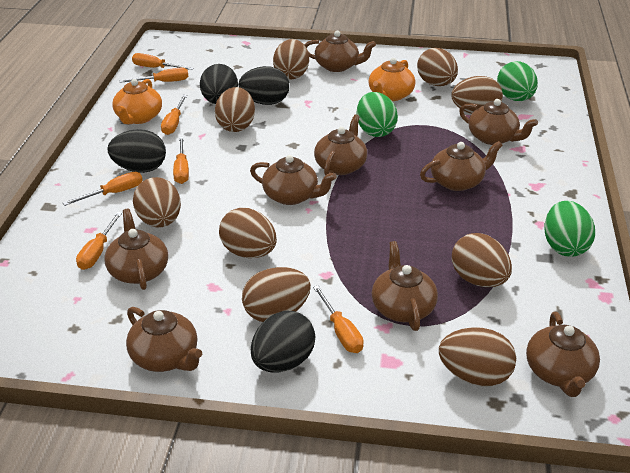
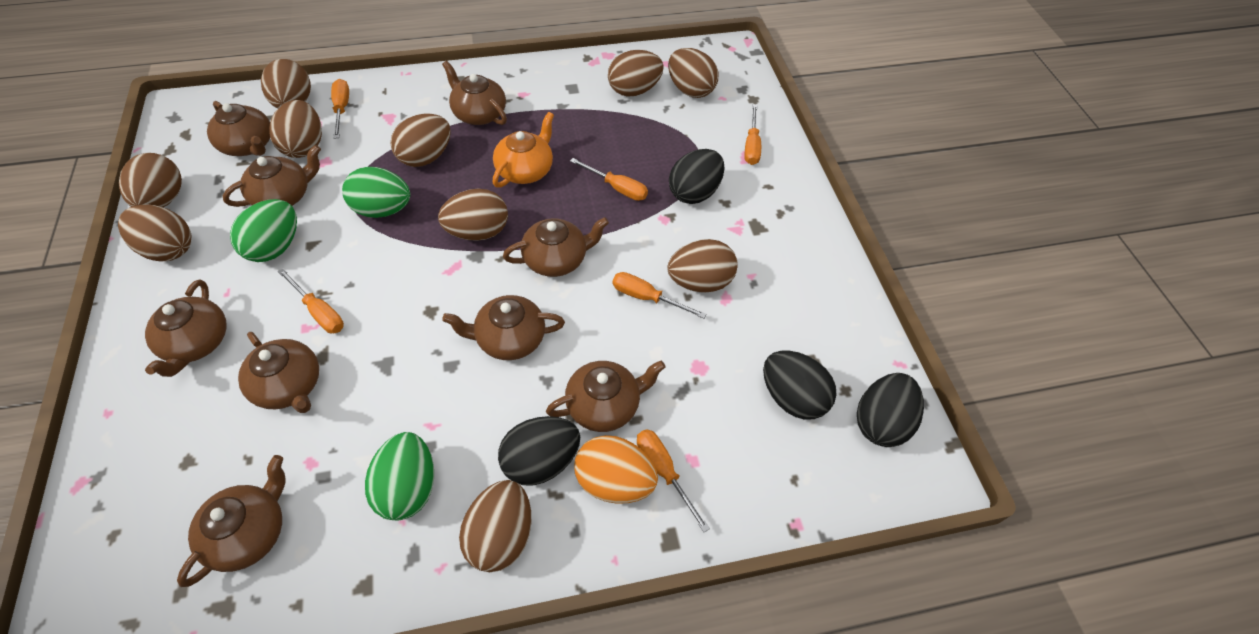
brown egg: 9 -> 10
orange egg: 0 -> 1
orange screwdriver: 7 -> 6
orange teapot: 2 -> 1

